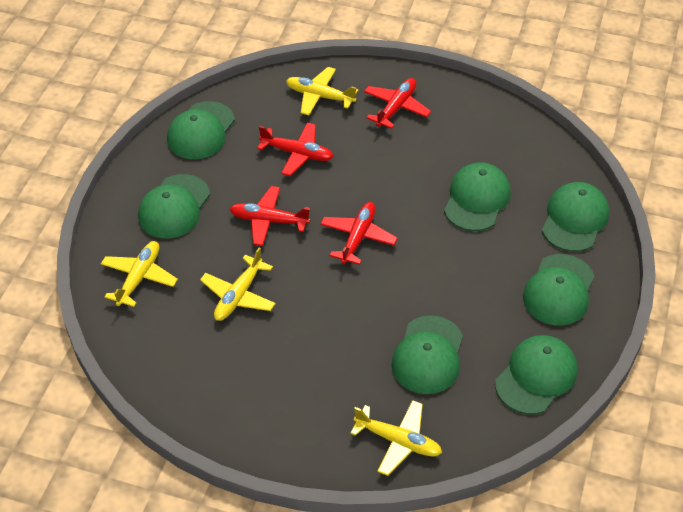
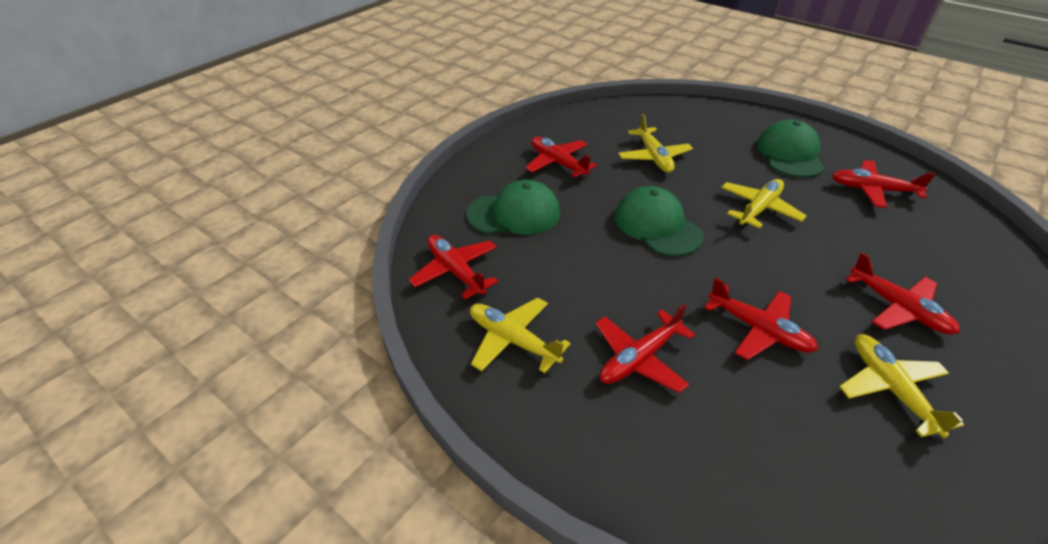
green cap: 7 -> 3
red plane: 4 -> 6

